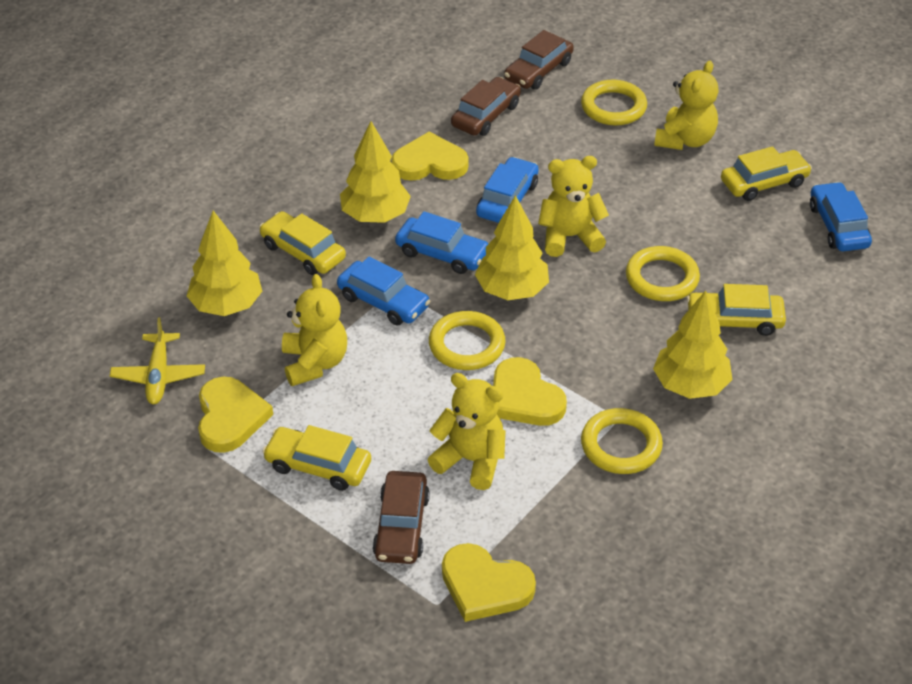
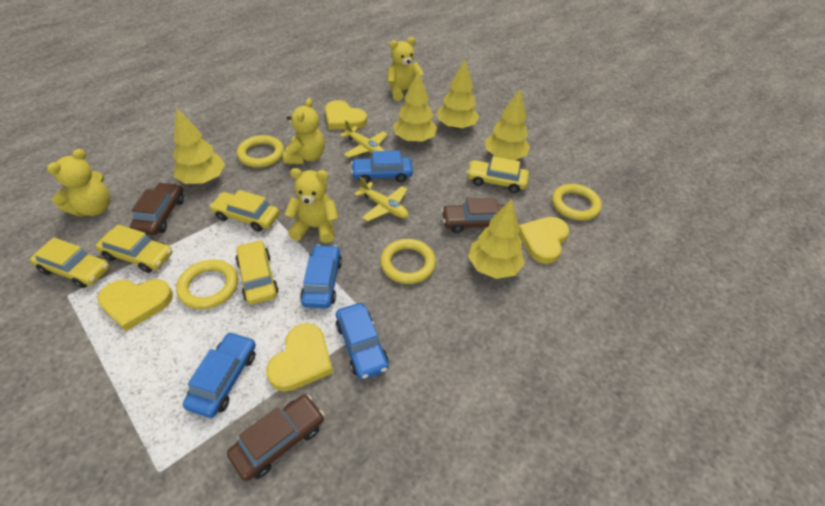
yellow car: 4 -> 5
yellow plane: 1 -> 2
yellow tree: 4 -> 5

